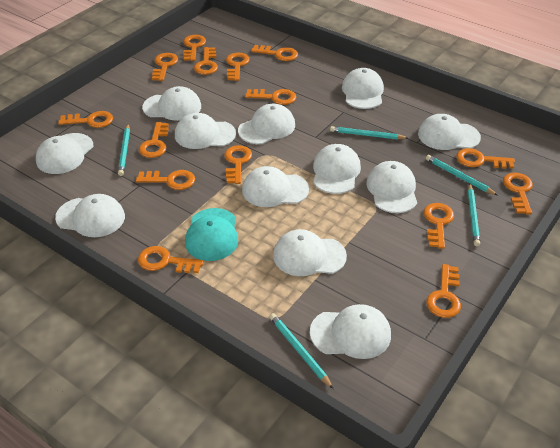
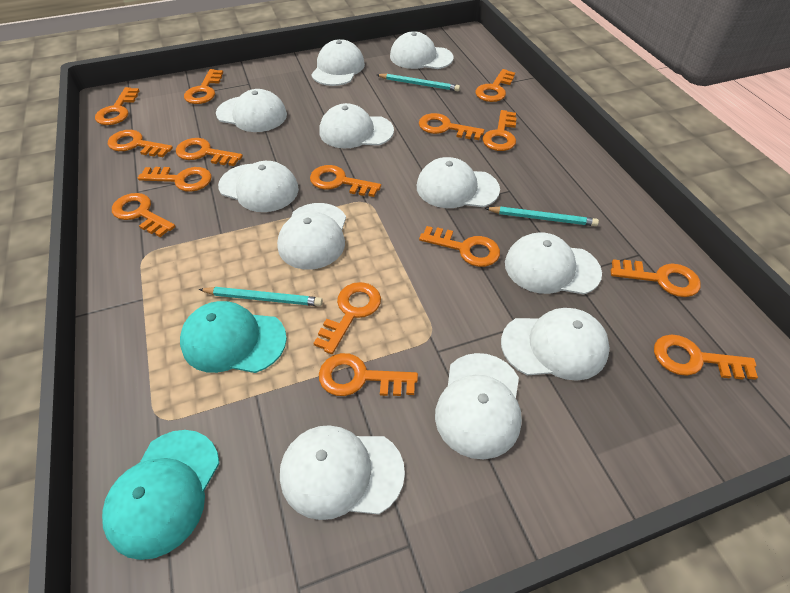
turquoise cap: 1 -> 2
turquoise pencil: 5 -> 3
white cap: 12 -> 11

